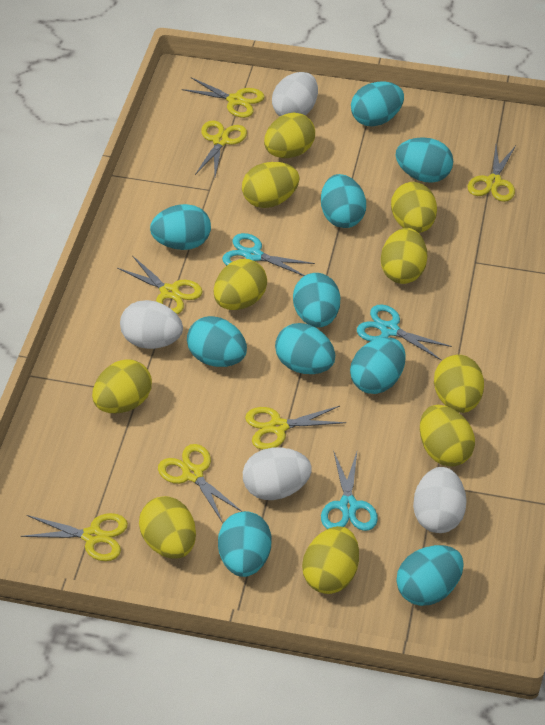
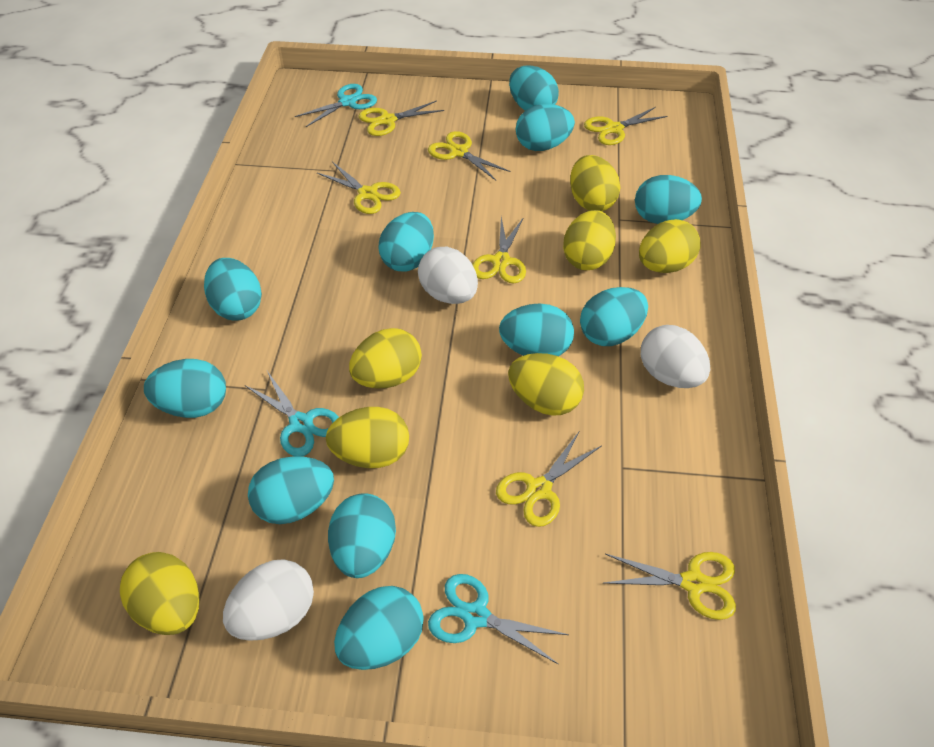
turquoise egg: 10 -> 11
white egg: 4 -> 3
yellow egg: 10 -> 7

